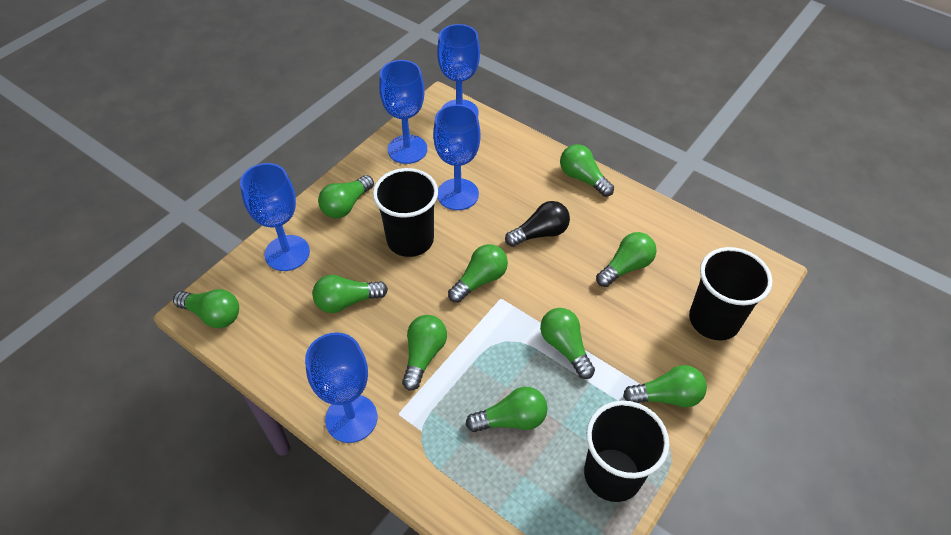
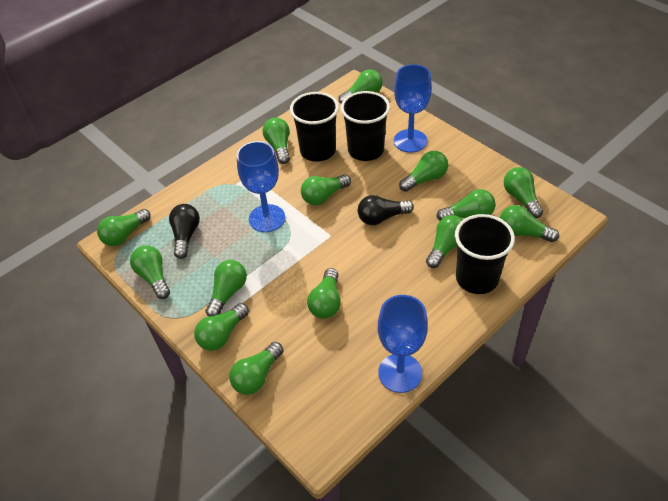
black light bulb: 1 -> 2
blue goblet: 5 -> 3
green light bulb: 10 -> 14

